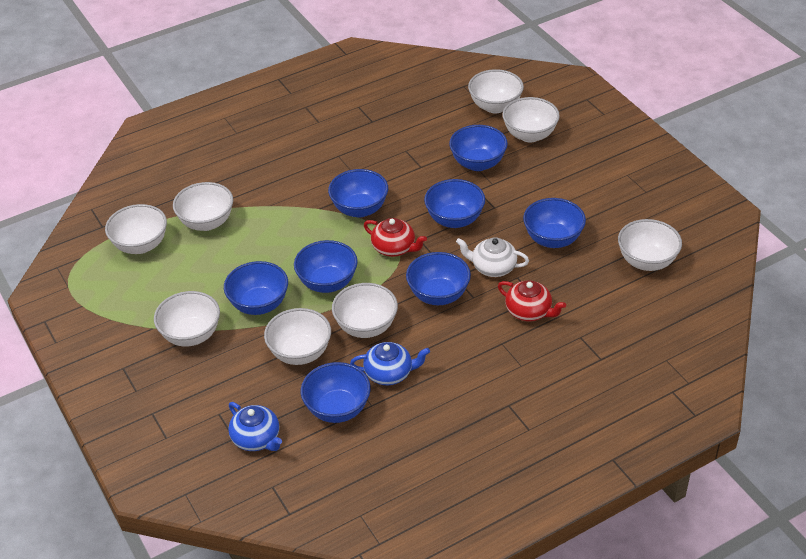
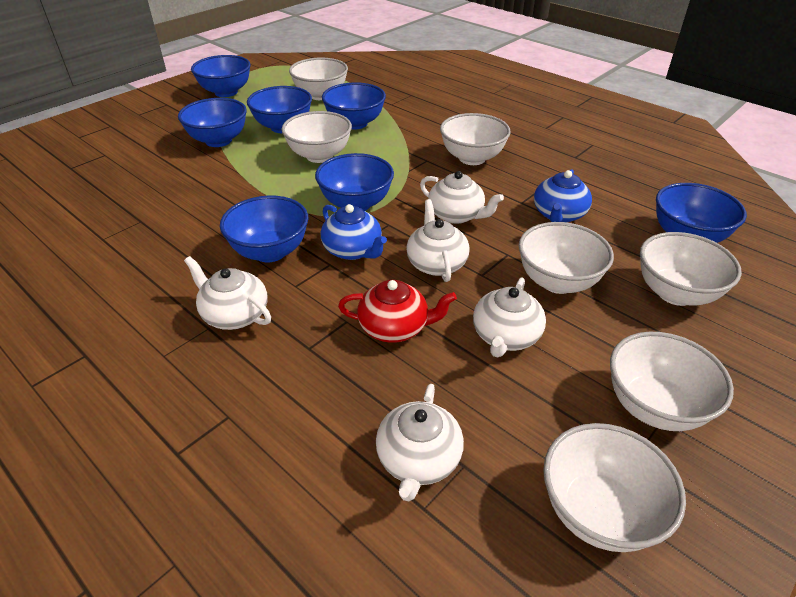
blue bowl: 8 -> 7
red teapot: 2 -> 1
white bowl: 8 -> 7
white teapot: 1 -> 5

